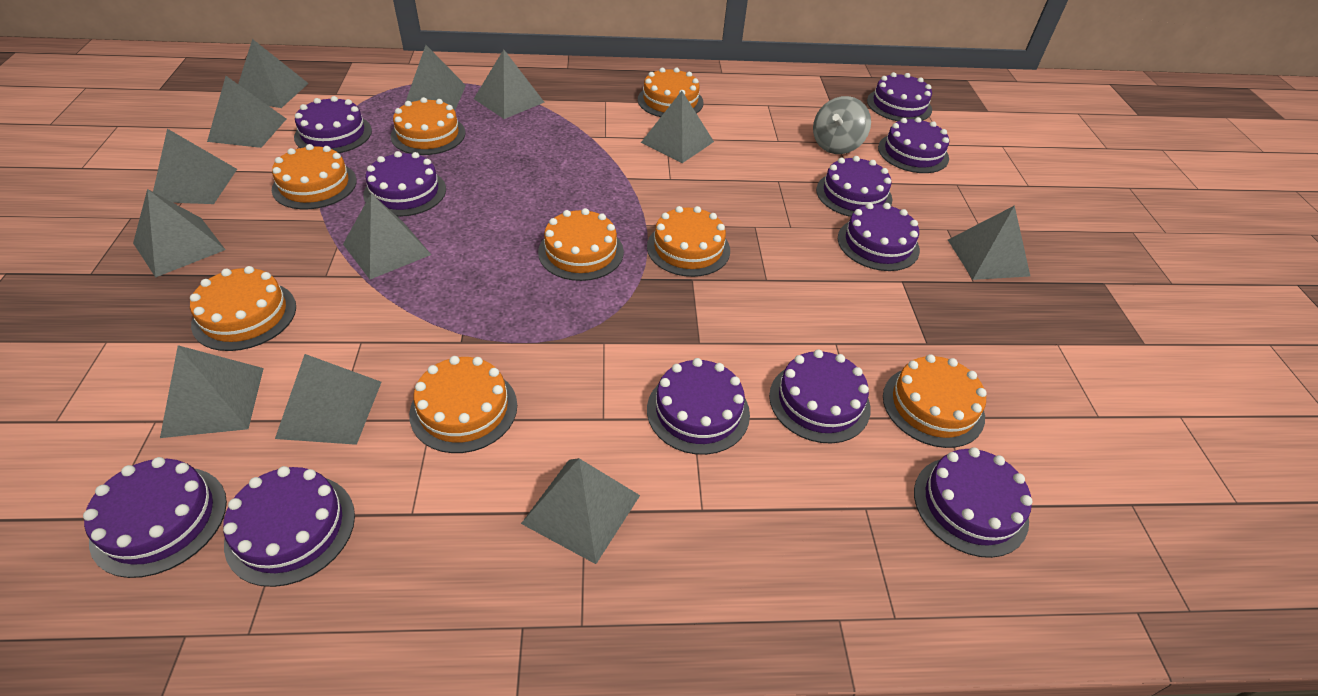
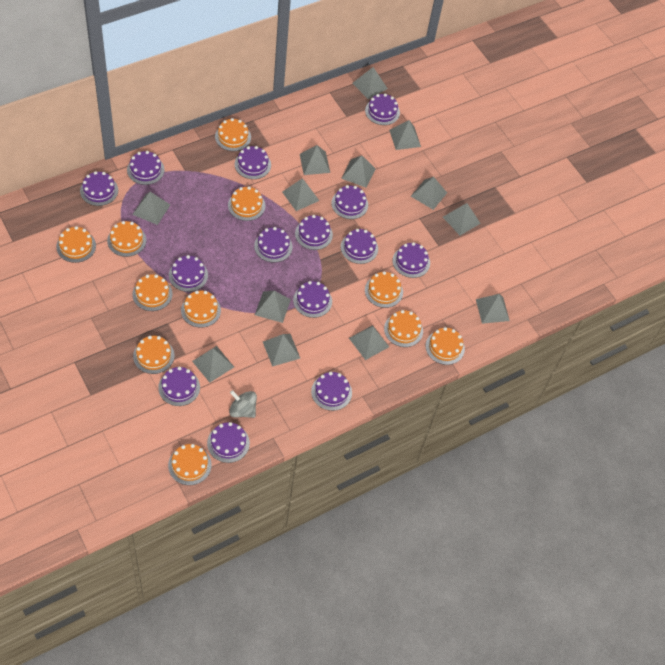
grey pyramid: 12 -> 13
orange cake: 8 -> 11
purple cake: 11 -> 14

